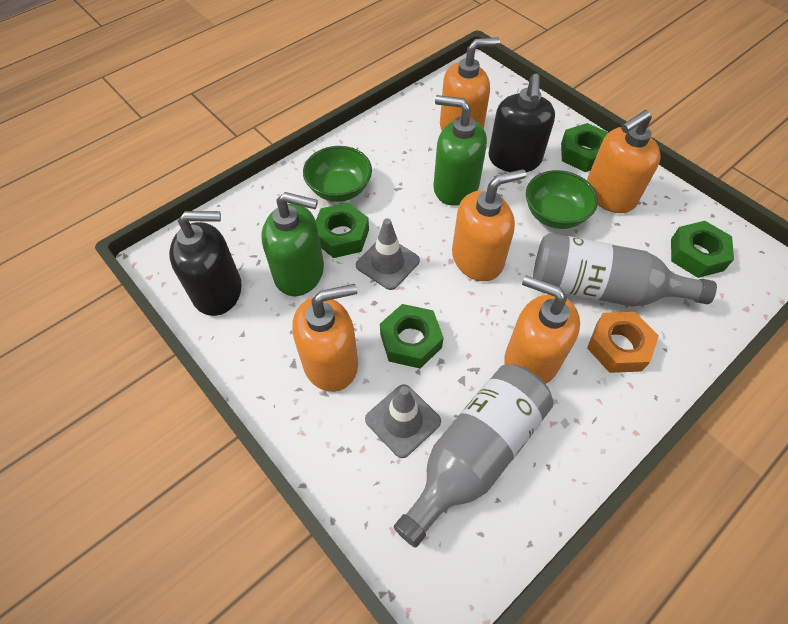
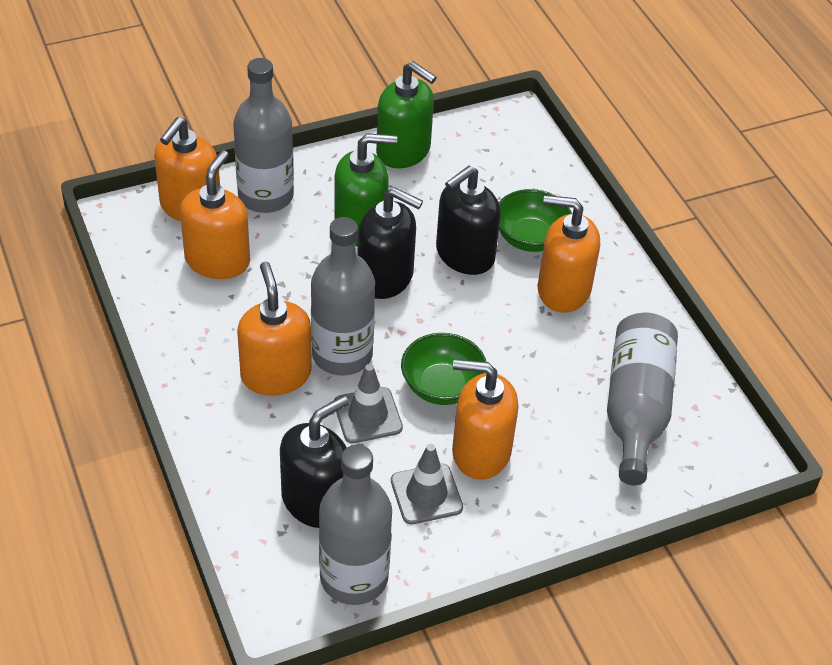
black soap dispenser: 2 -> 3
green nut: 4 -> 0
grey bottle: 2 -> 4
orange nut: 1 -> 0

